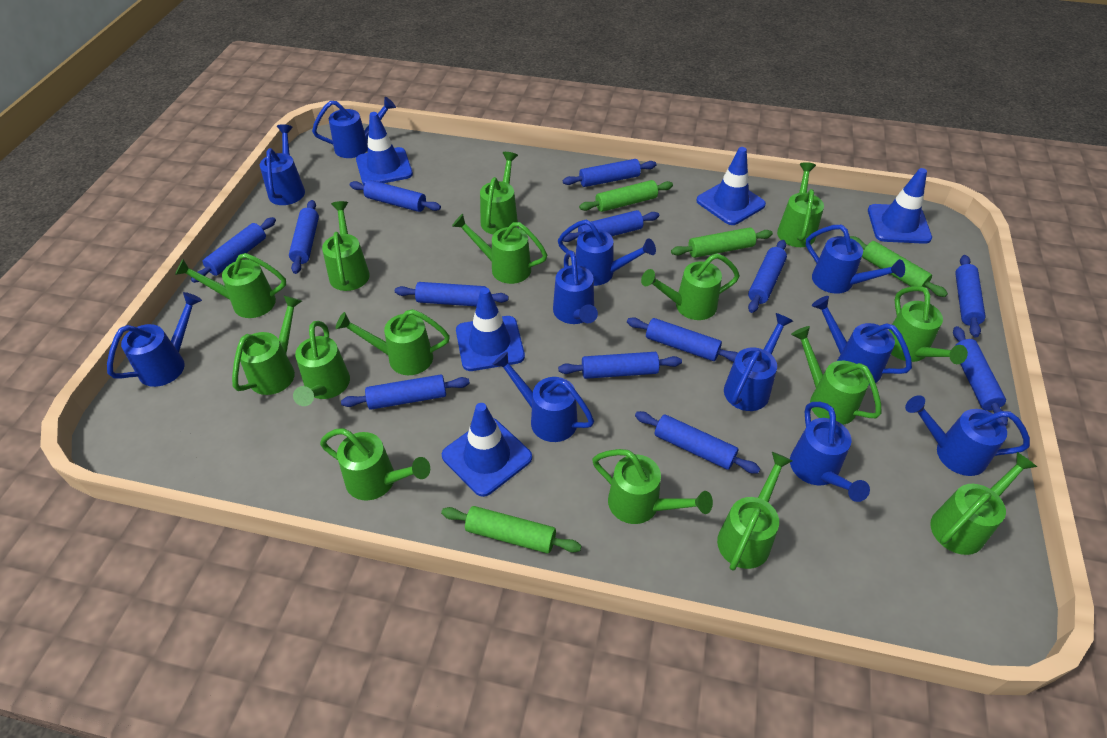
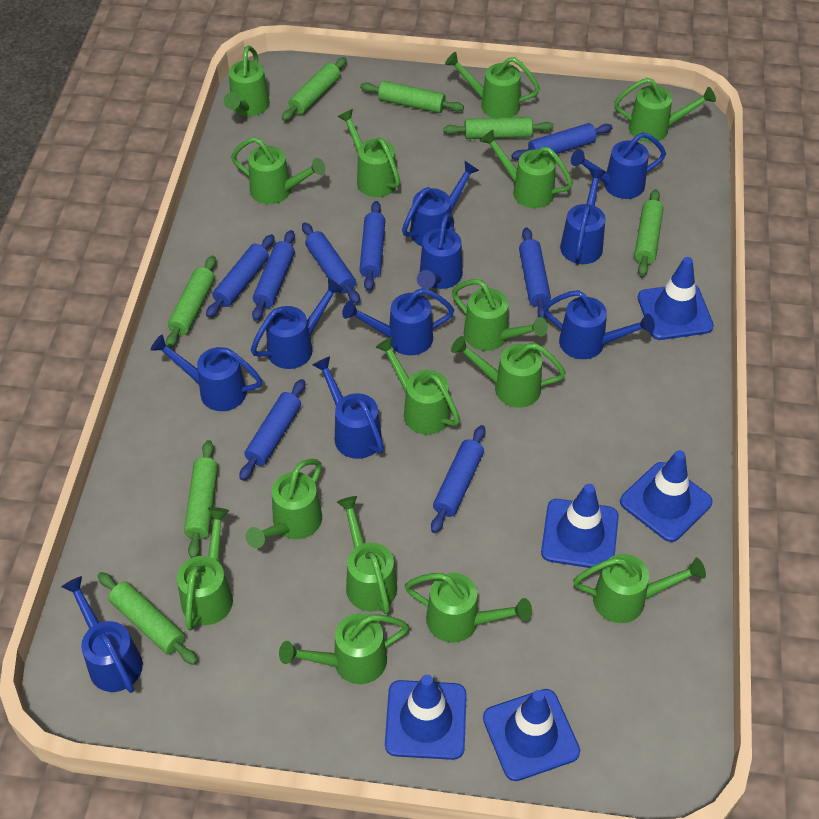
blue rolling pin: 13 -> 8
blue watering can: 11 -> 10
green rolling pin: 4 -> 7

